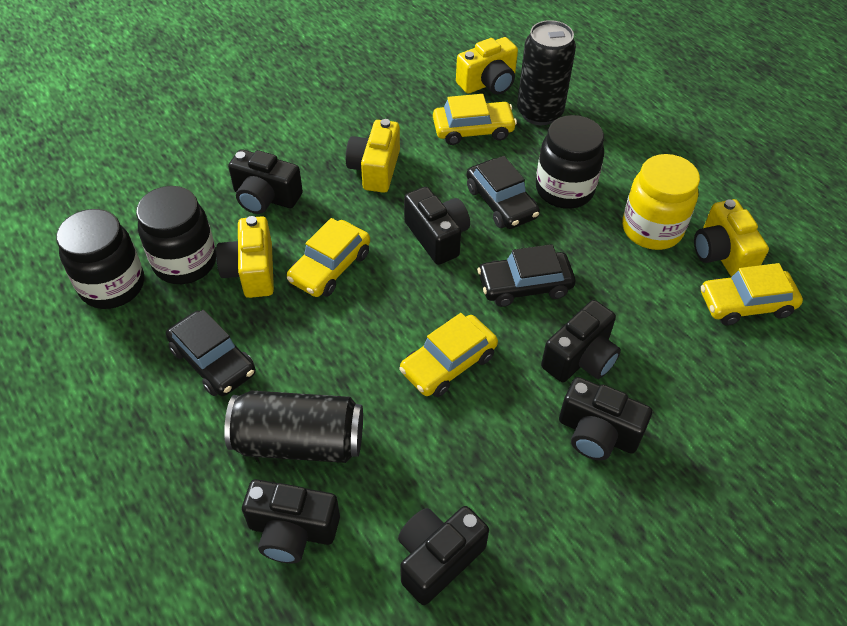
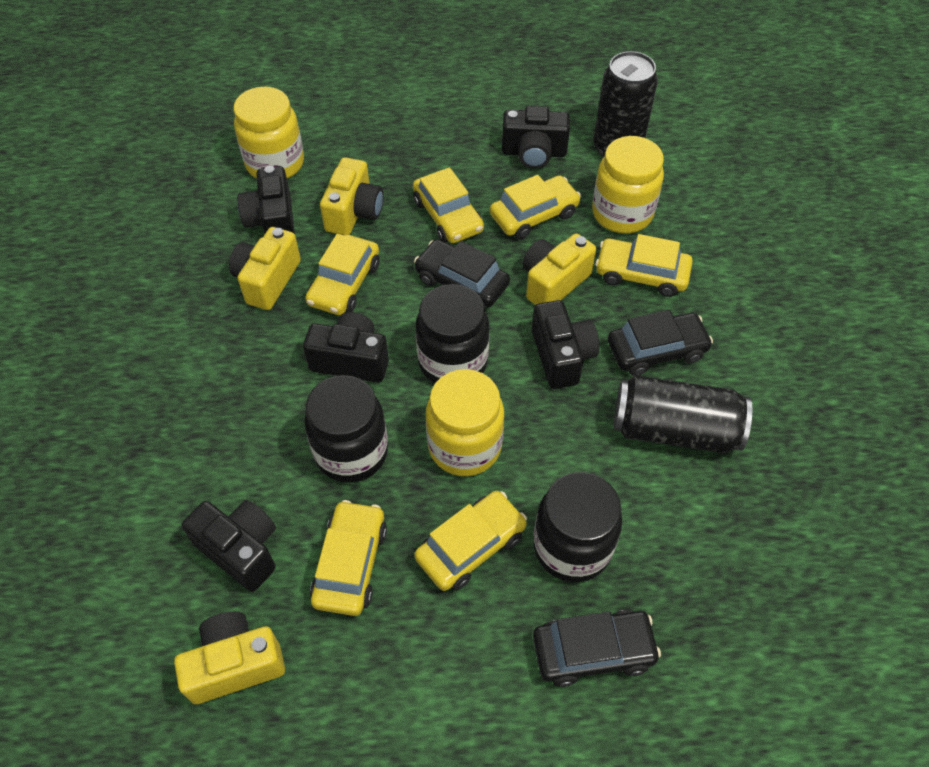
black camera: 6 -> 5
yellow car: 4 -> 6
yellow jar: 1 -> 3

